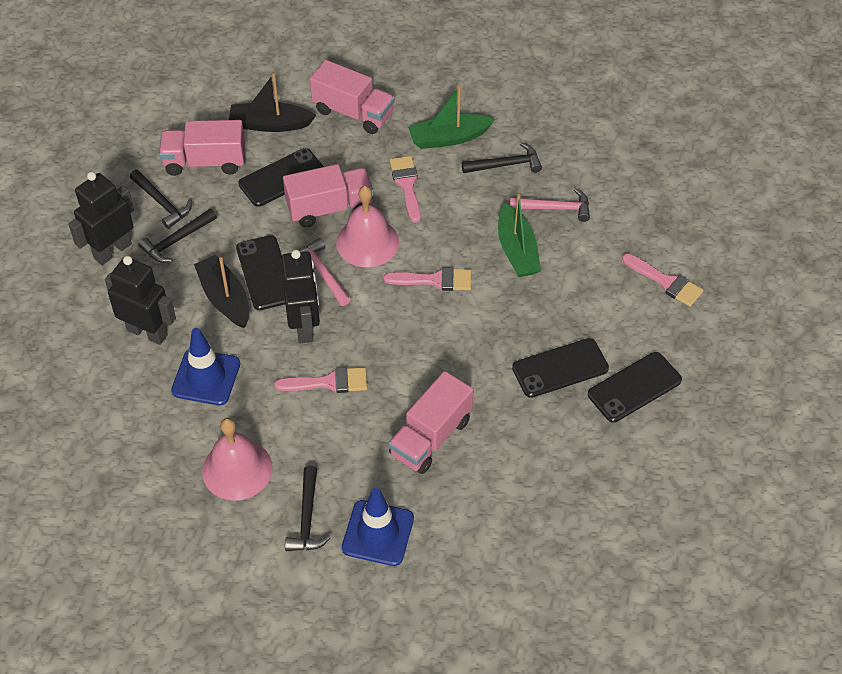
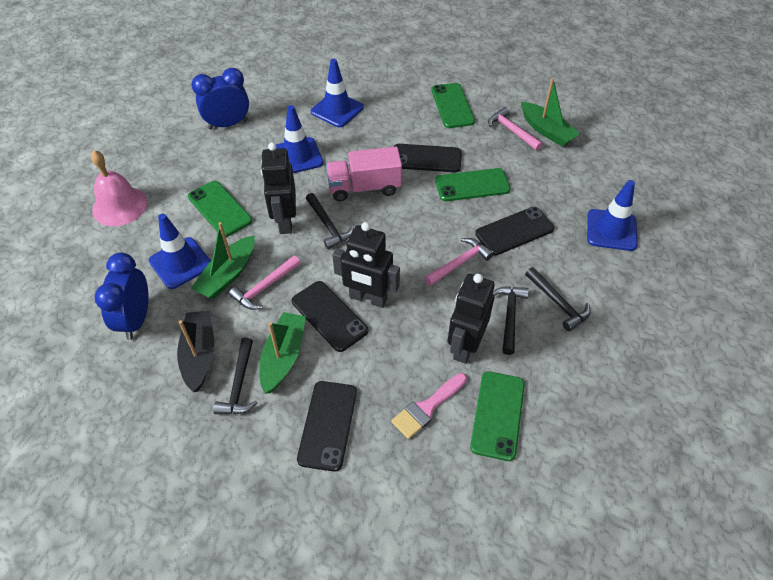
black boat: 2 -> 1
blue clock: 0 -> 2
blue traffic cone: 2 -> 4
green boat: 2 -> 3
green phone: 0 -> 4
pink bell: 2 -> 1
pink brush: 4 -> 1
pink hammer: 2 -> 3
pink truck: 4 -> 1

